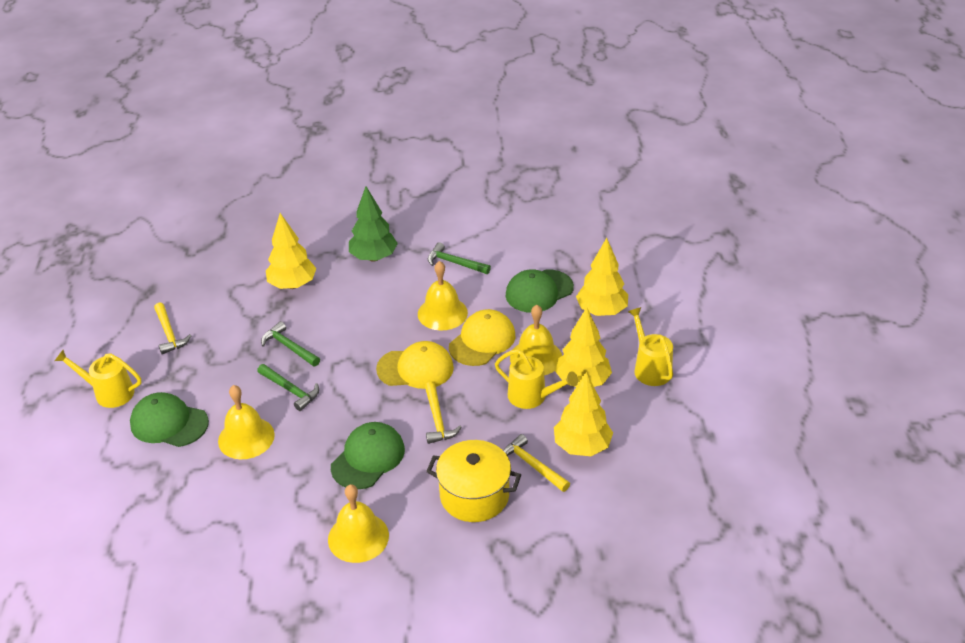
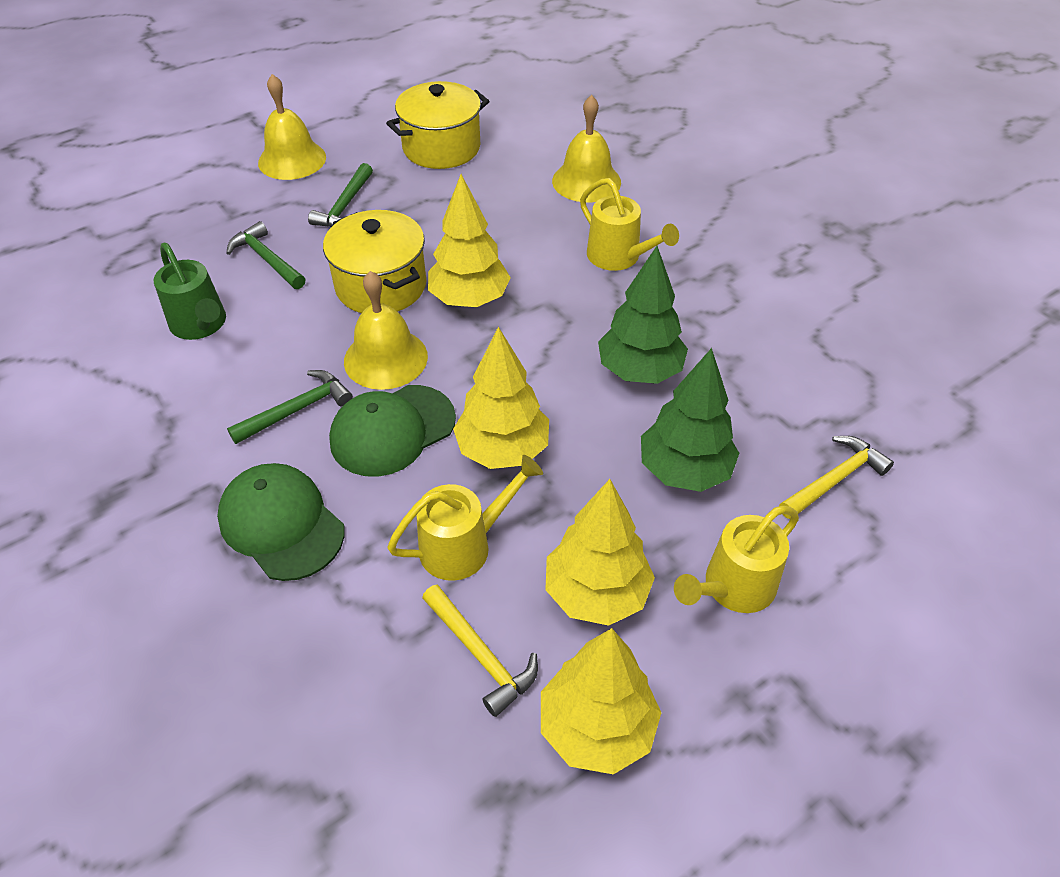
green cap: 3 -> 2
green tree: 1 -> 2
green watering can: 0 -> 1
yellow bell: 4 -> 3
yellow cap: 2 -> 0
yellow hammer: 3 -> 2
yellow pot: 1 -> 2

